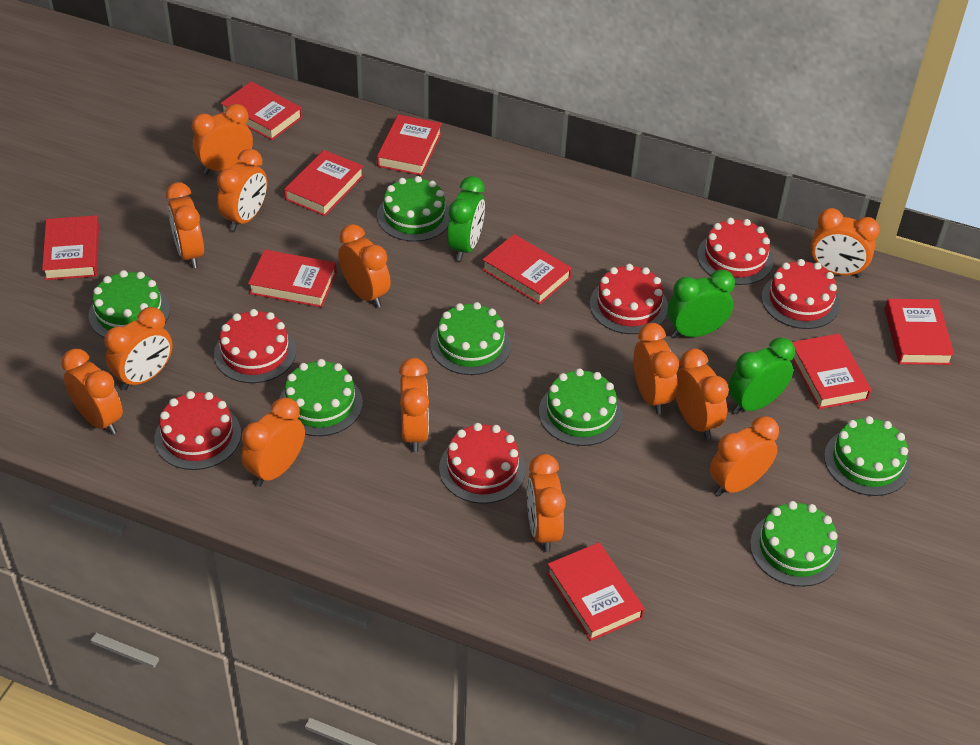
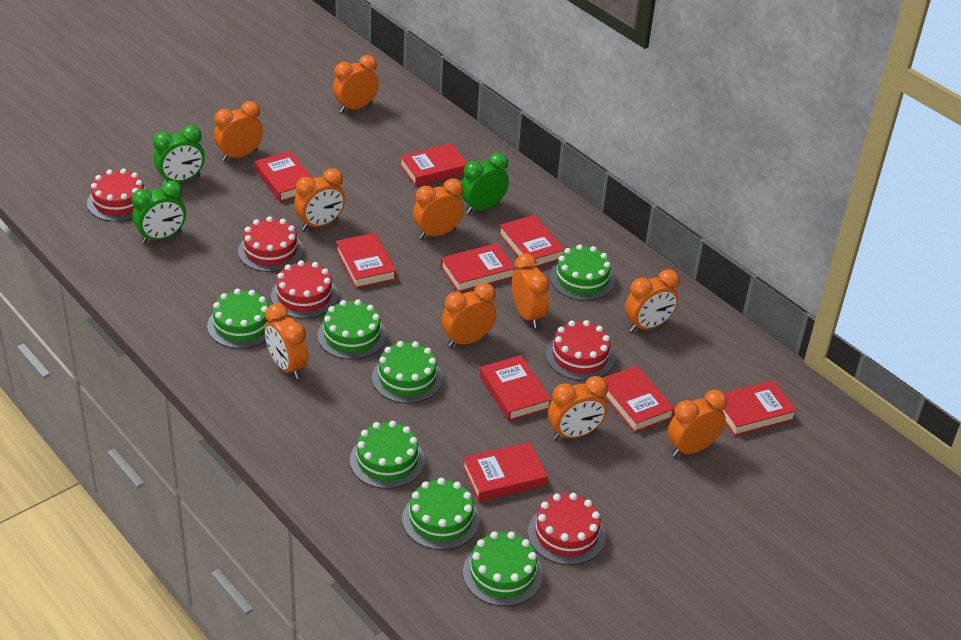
orange clock: 13 -> 10
red cake: 6 -> 5

